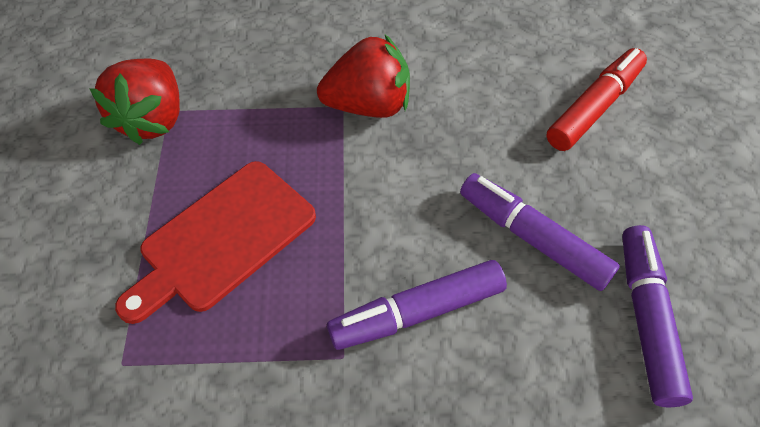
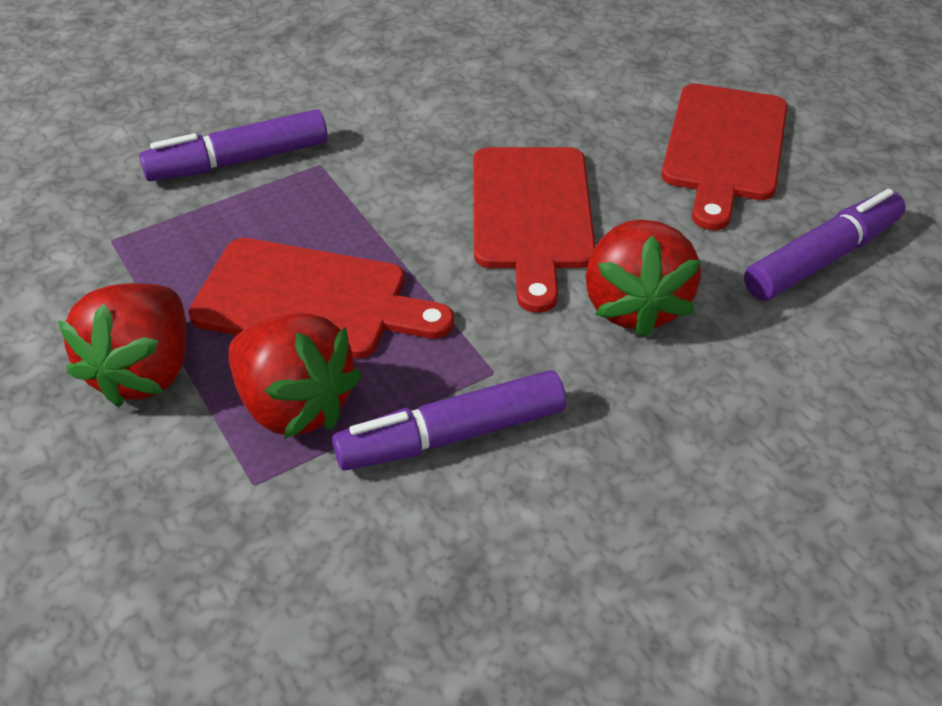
red cutting board: 1 -> 3
red marker: 1 -> 0
red strawberry: 2 -> 3

